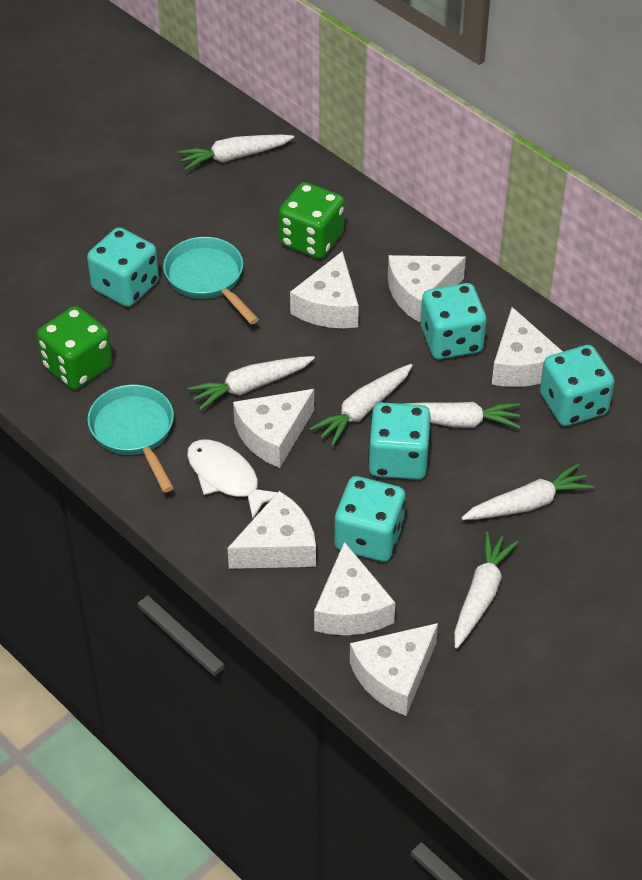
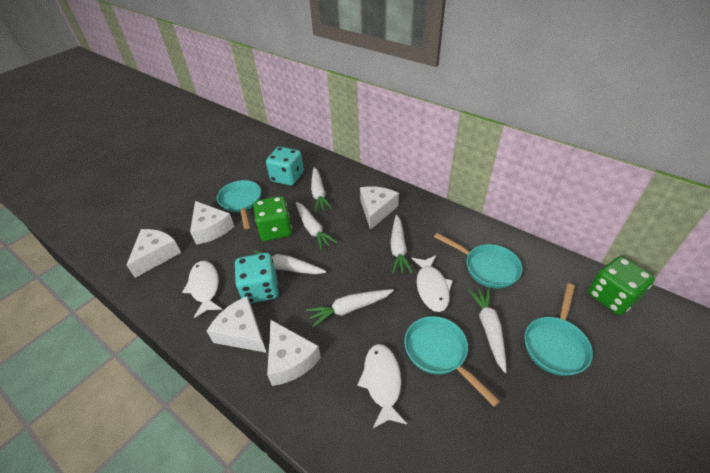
turquoise dice: 5 -> 2
turquoise pan: 2 -> 4
white cheese: 7 -> 5
white fish: 1 -> 3

